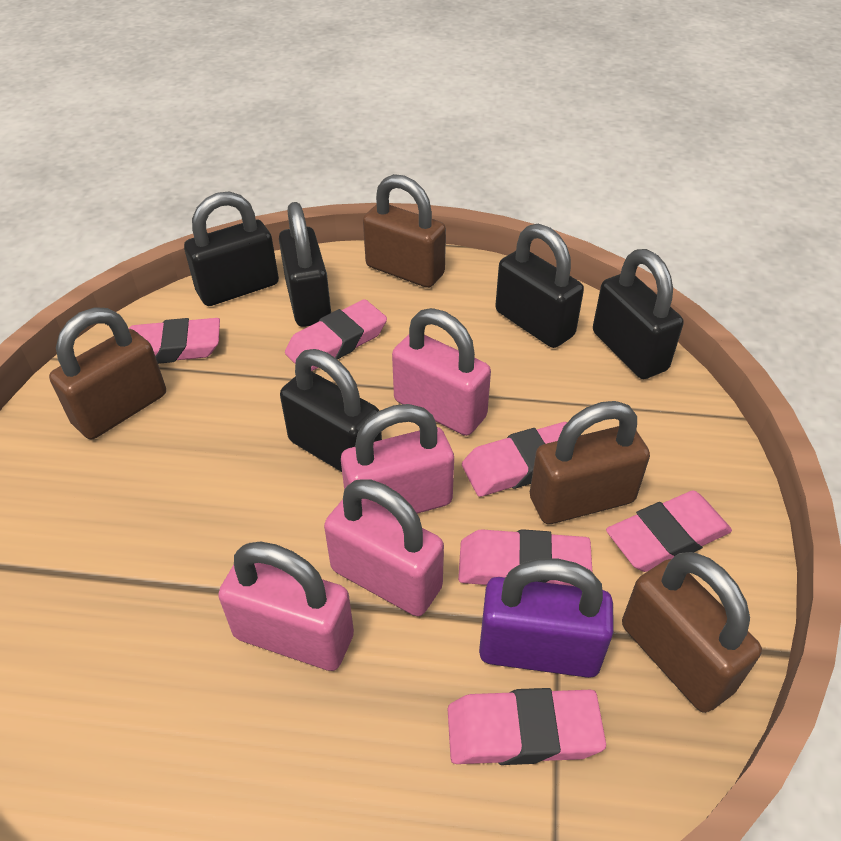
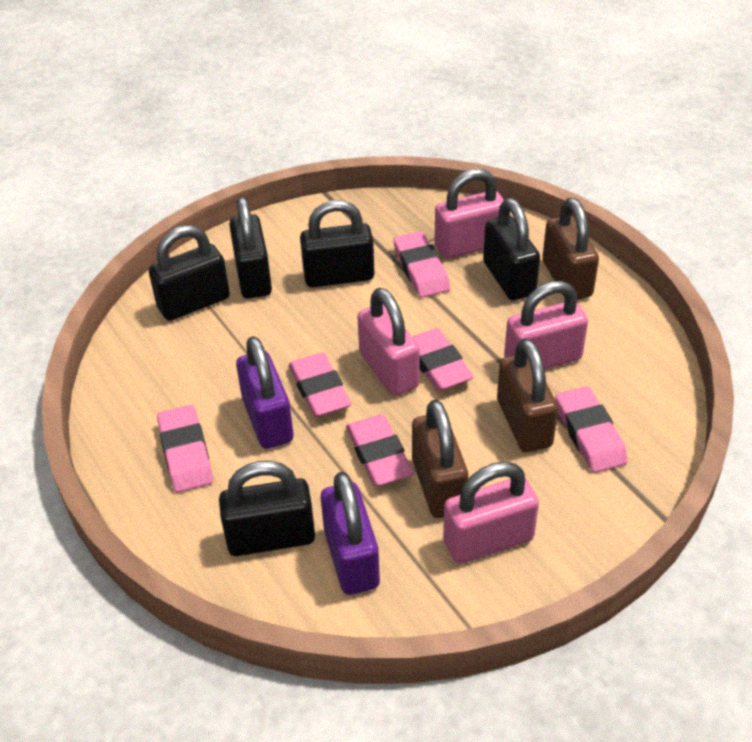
brown padlock: 4 -> 3
purple padlock: 1 -> 2

